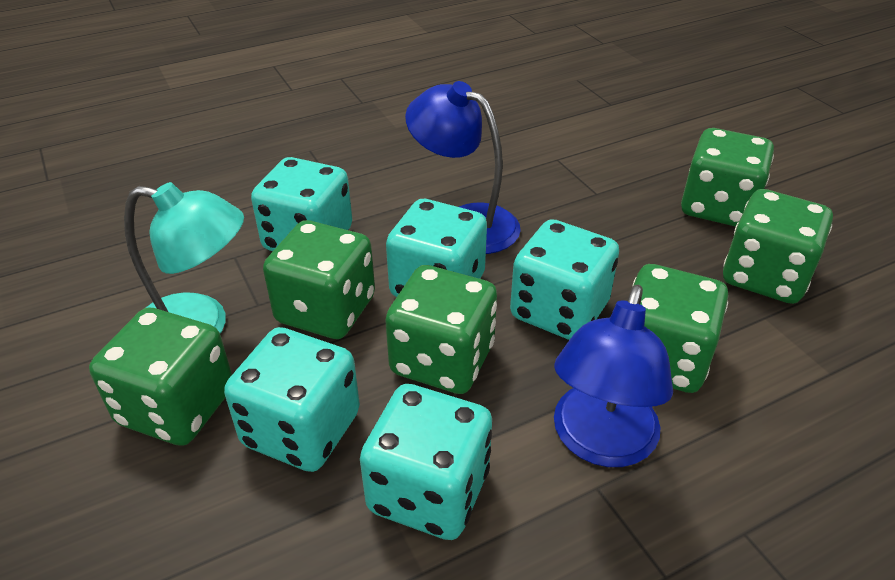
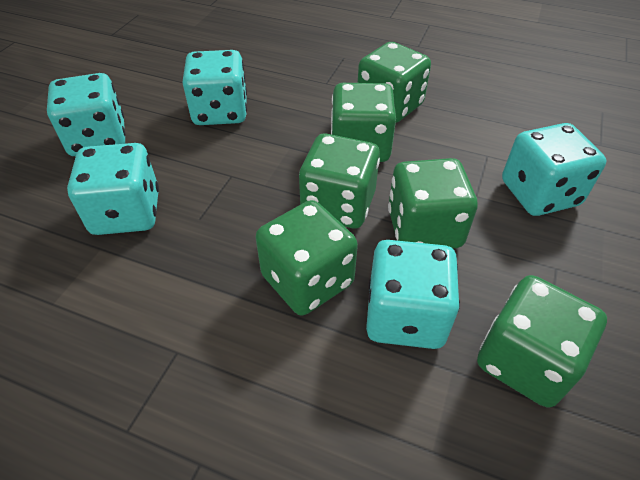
blue lamp: 2 -> 0
turquoise lamp: 1 -> 0

